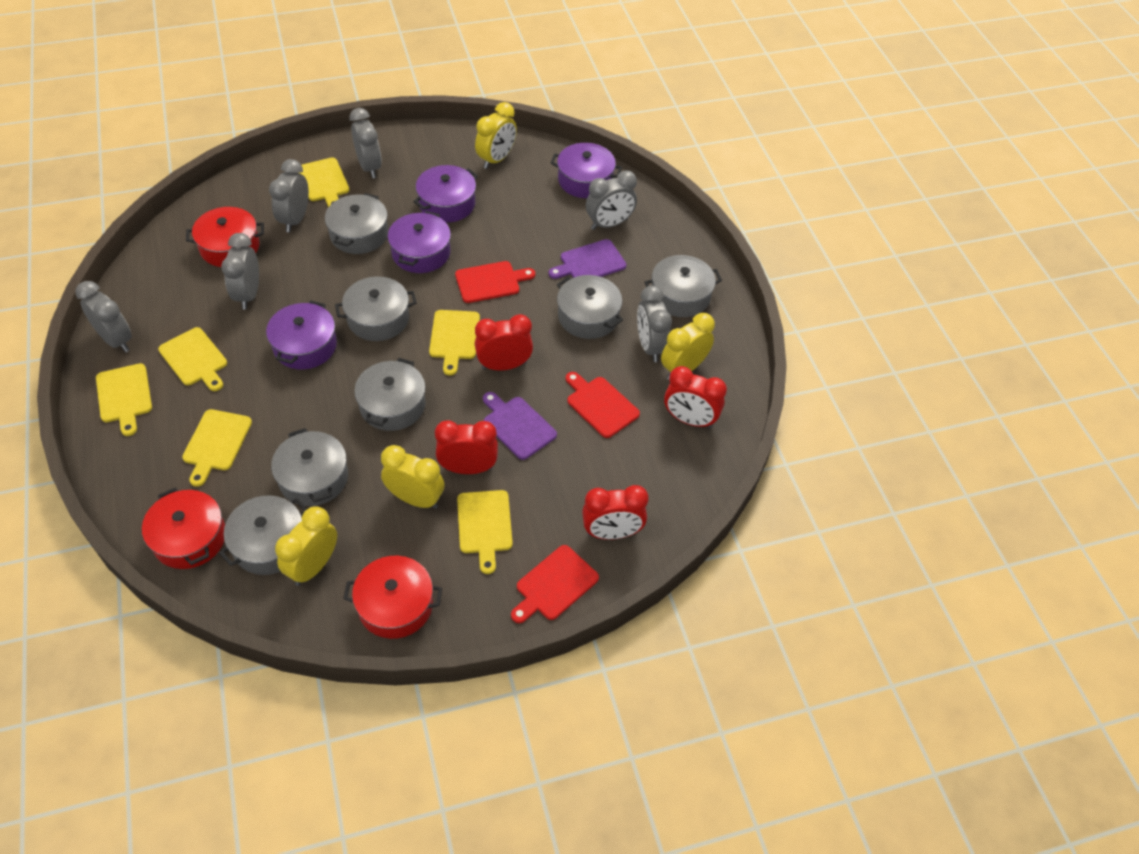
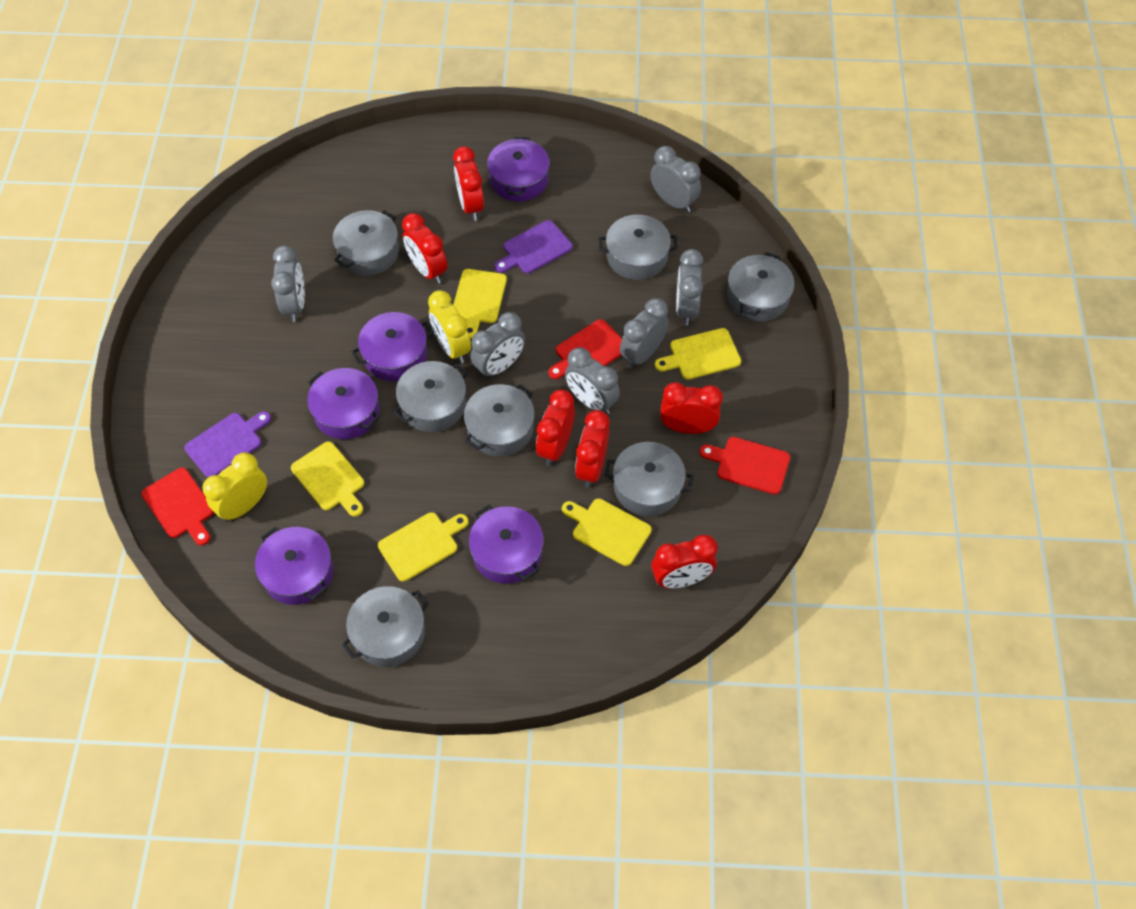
purple pot: 4 -> 5
red clock: 4 -> 6
red pot: 3 -> 0
yellow clock: 4 -> 2
yellow cutting board: 6 -> 5

